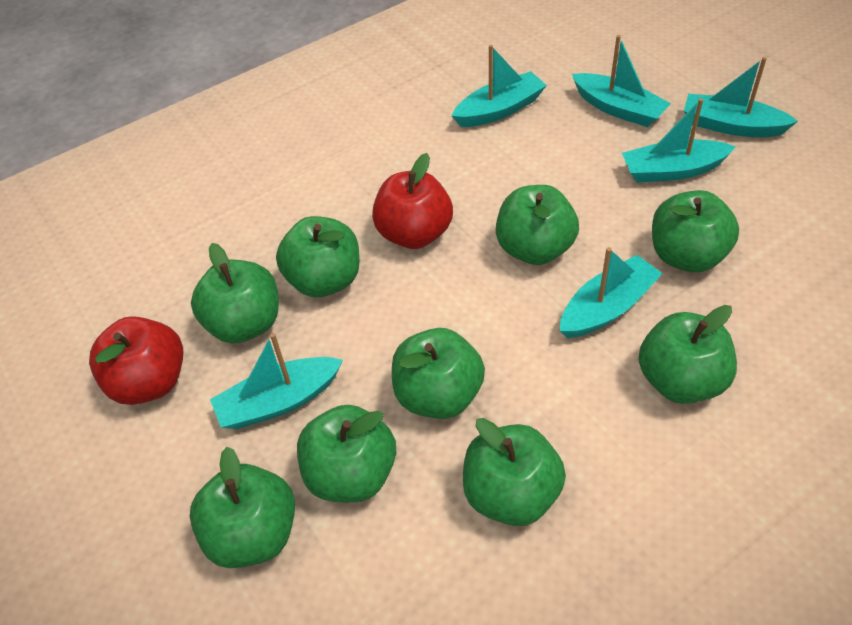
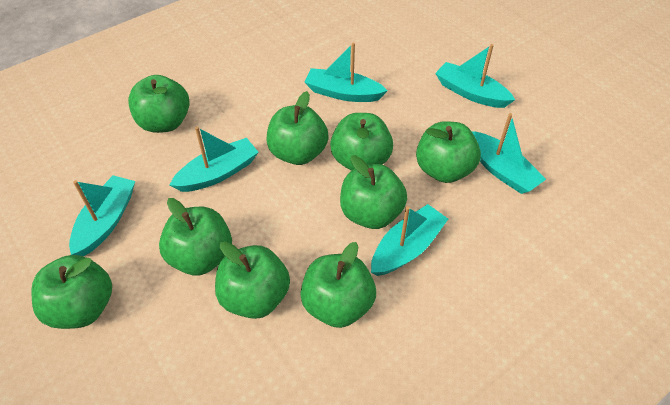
red apple: 2 -> 0

